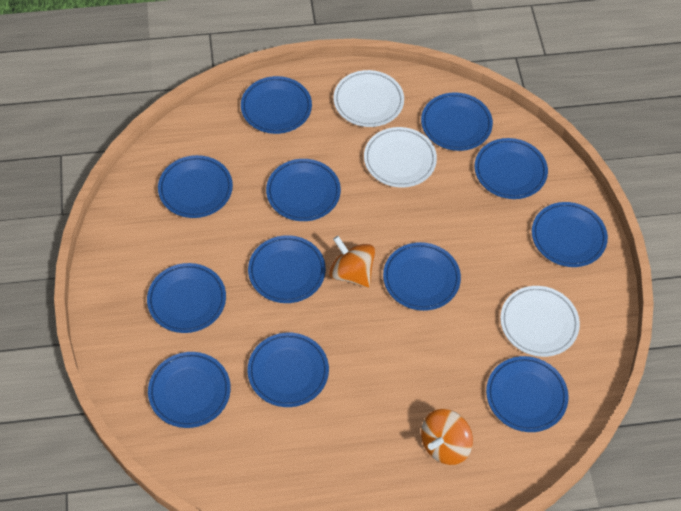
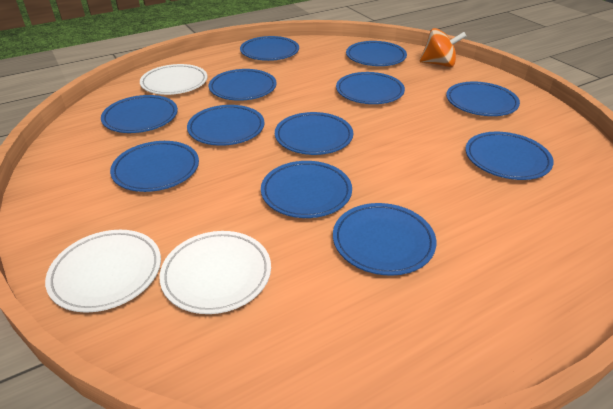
orange spinning top: 2 -> 1

